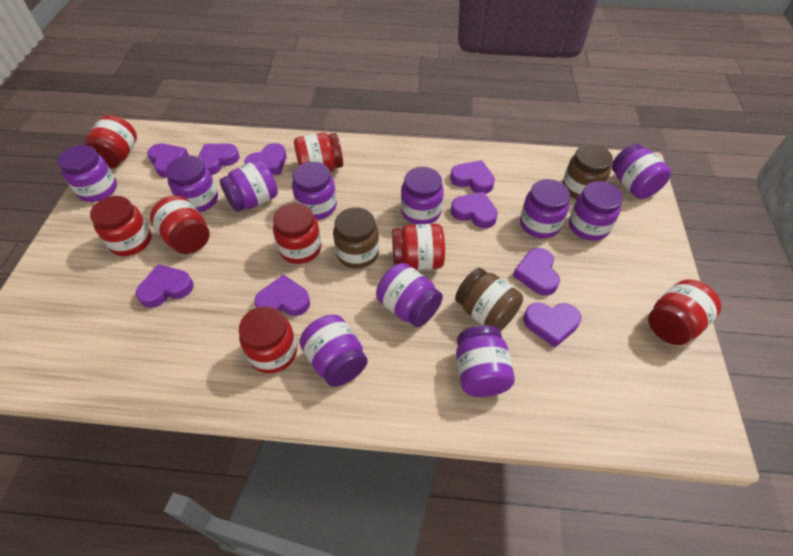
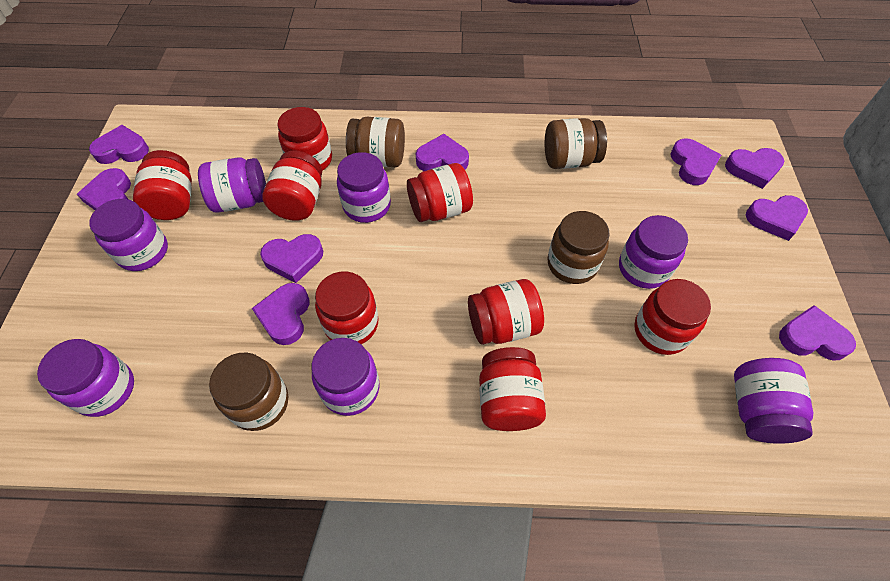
brown jar: 3 -> 4
purple jar: 11 -> 7

